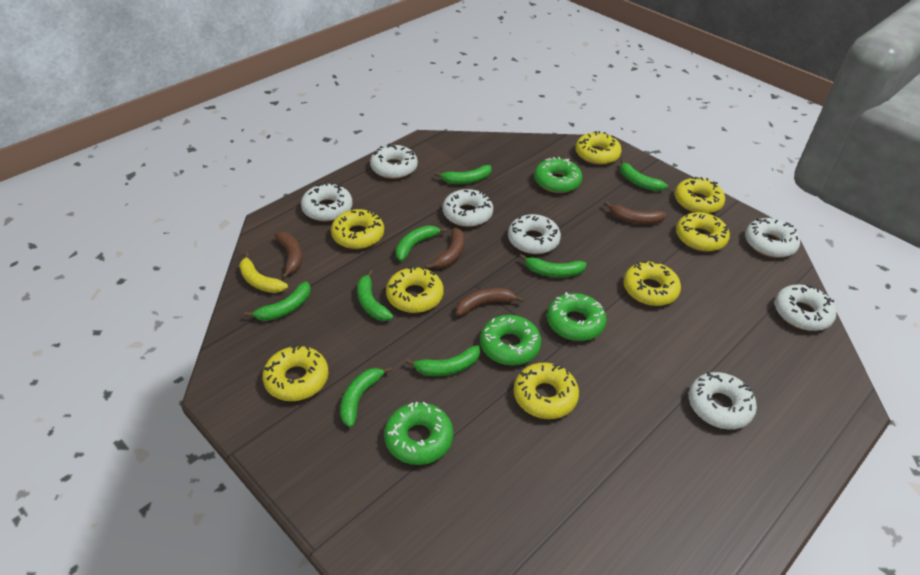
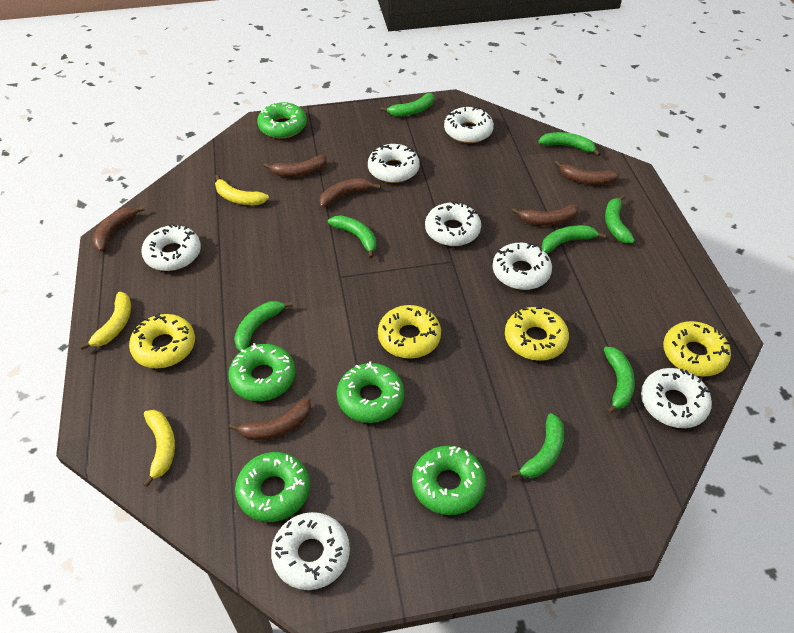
brown banana: 4 -> 6
green donut: 4 -> 5
yellow banana: 1 -> 3
yellow donut: 8 -> 4

